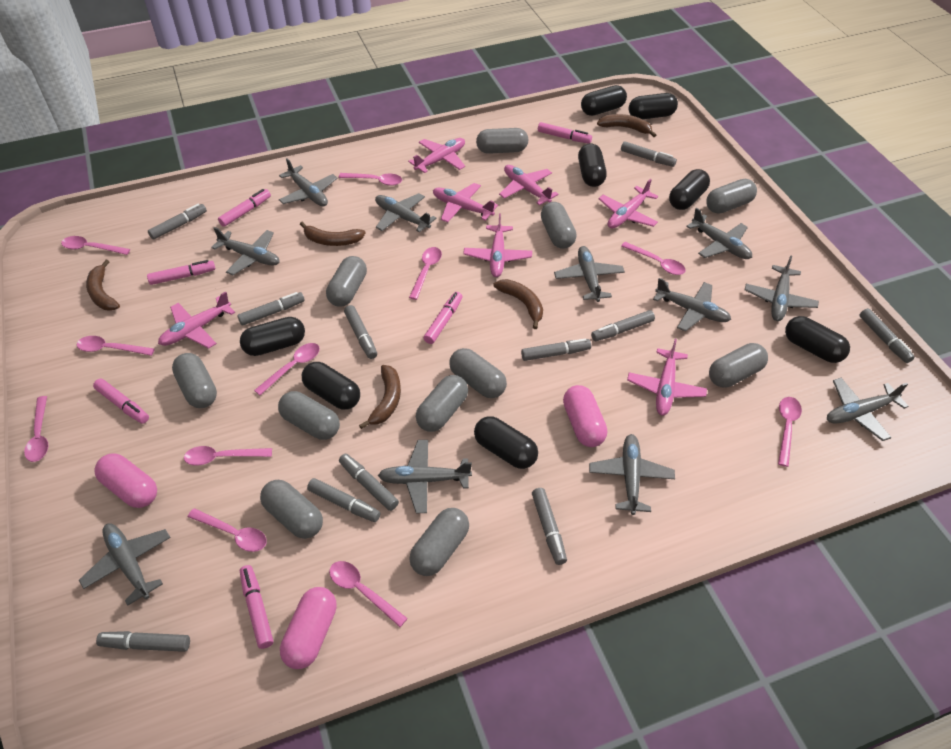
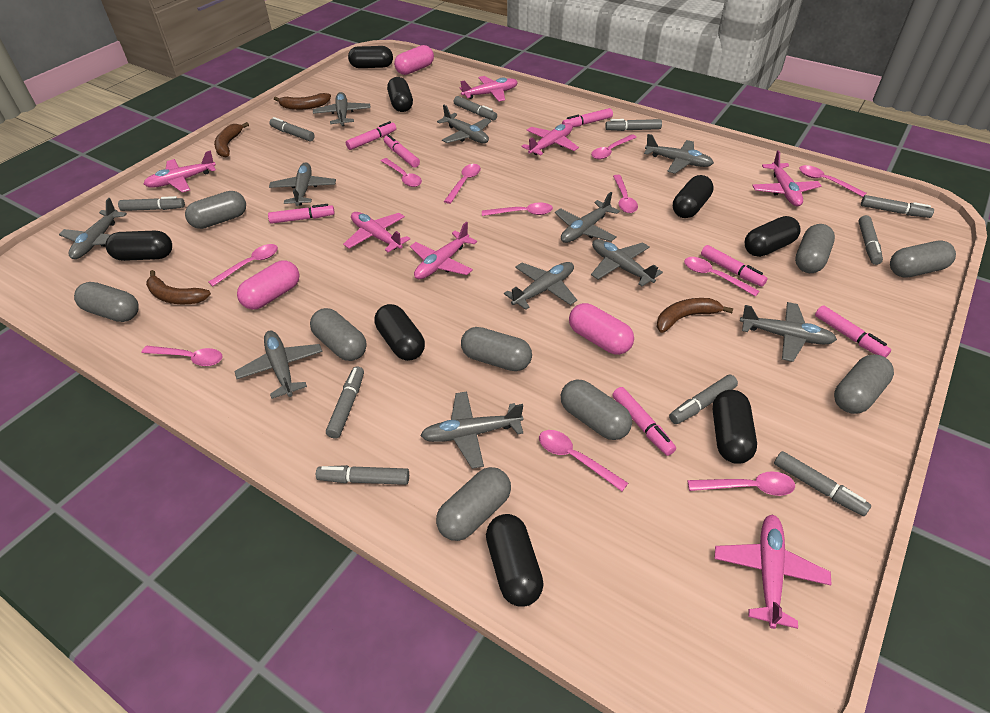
brown banana: 5 -> 4
grey capsule: 11 -> 9
grey marker: 11 -> 10
pink marker: 6 -> 7

